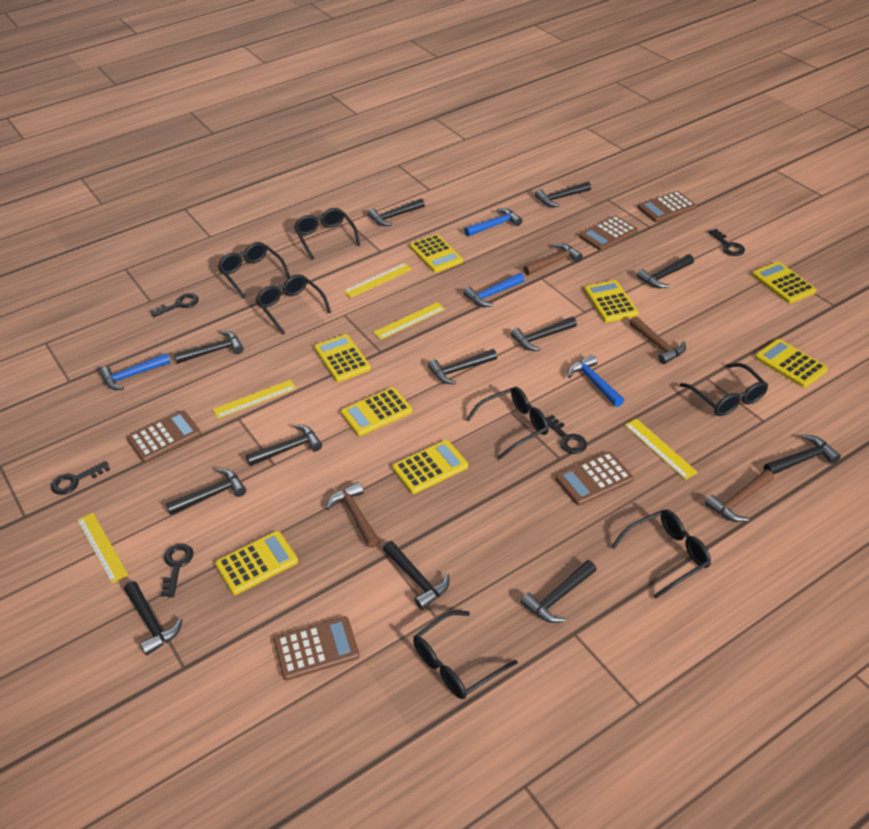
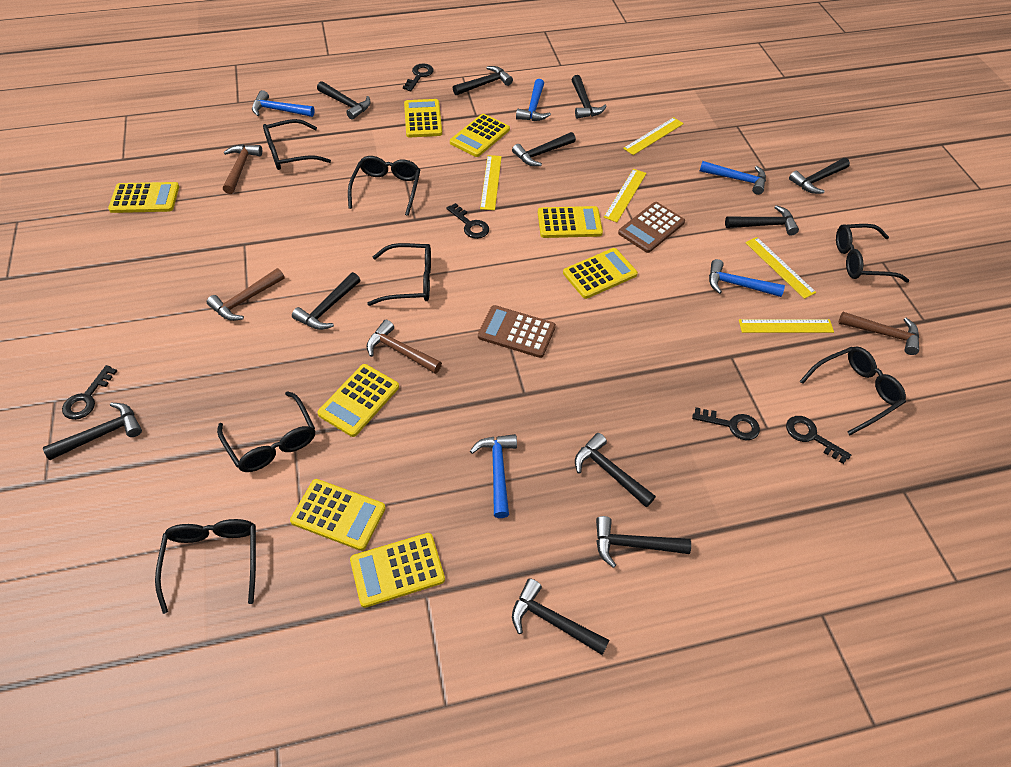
black hammer: 12 -> 11
blue hammer: 4 -> 5
brown calculator: 5 -> 2

